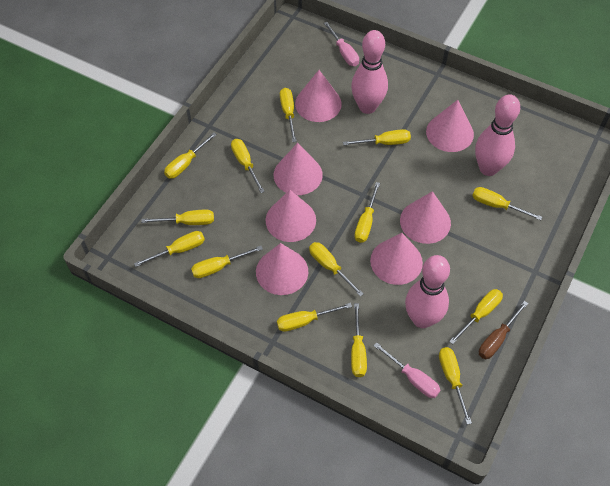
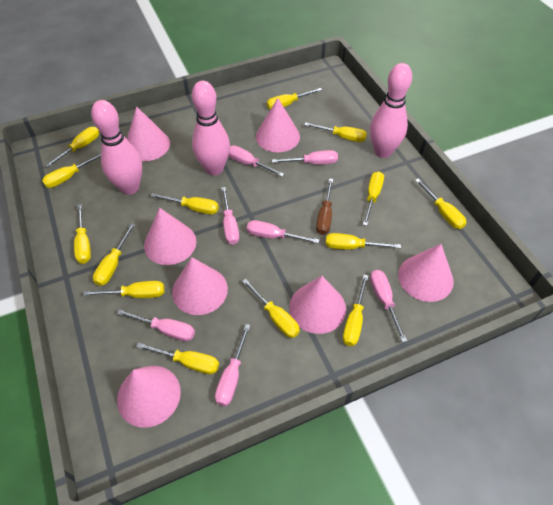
pink screwdriver: 2 -> 7

